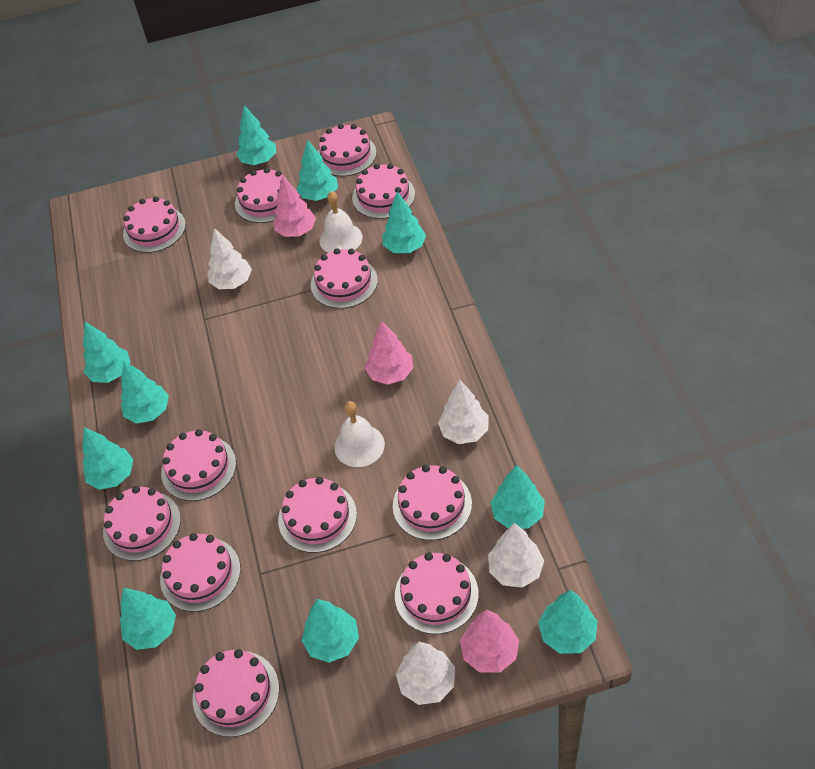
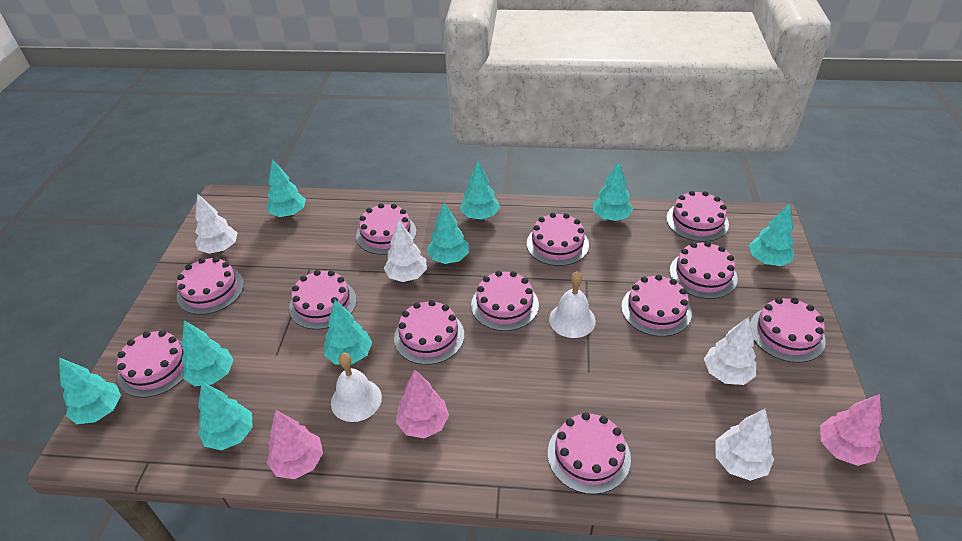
turquoise tree: 10 -> 9

